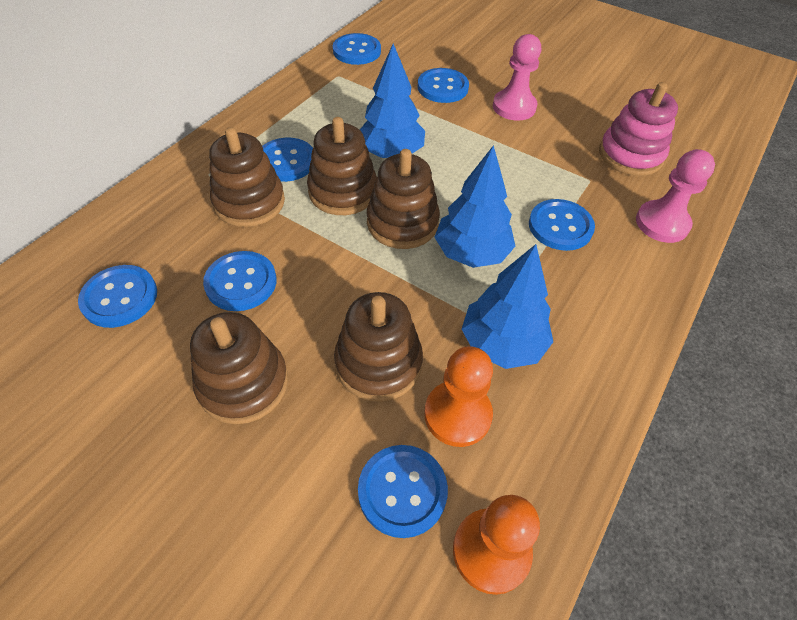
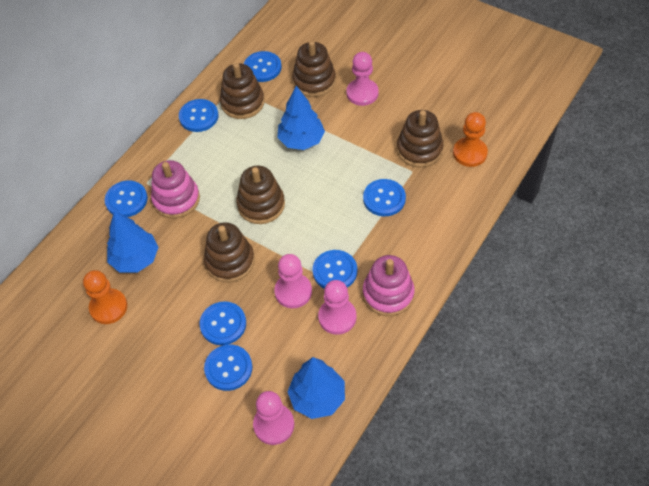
pink pawn: 2 -> 4
pink stacking toy: 1 -> 2

